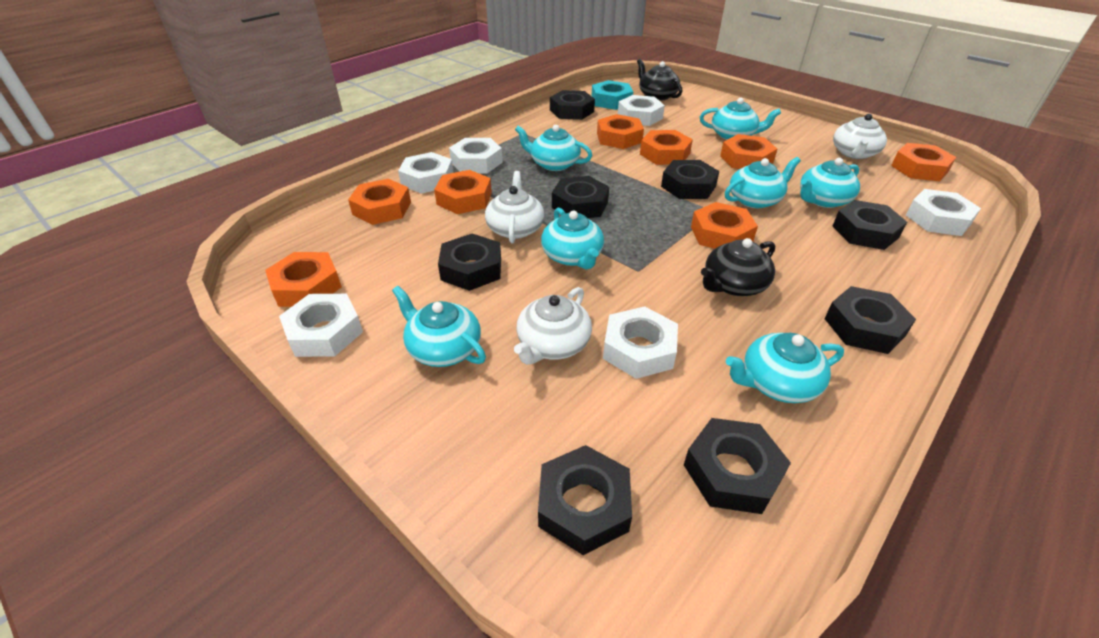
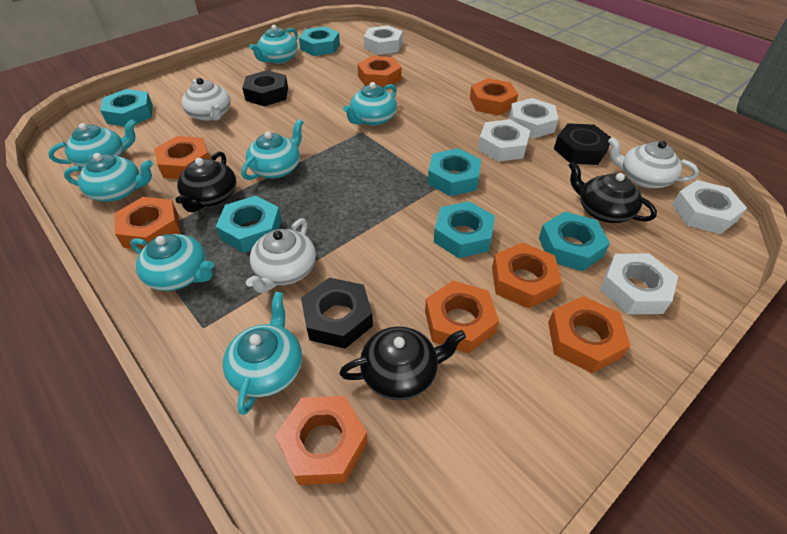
black nut: 8 -> 3
black teapot: 2 -> 3
turquoise nut: 1 -> 6
white nut: 6 -> 5

